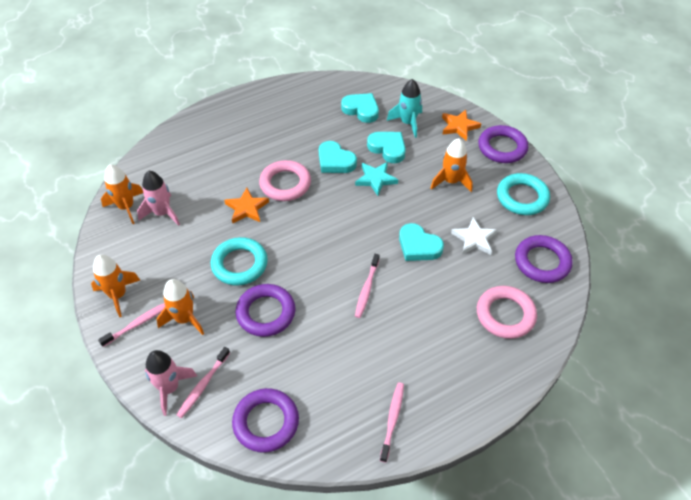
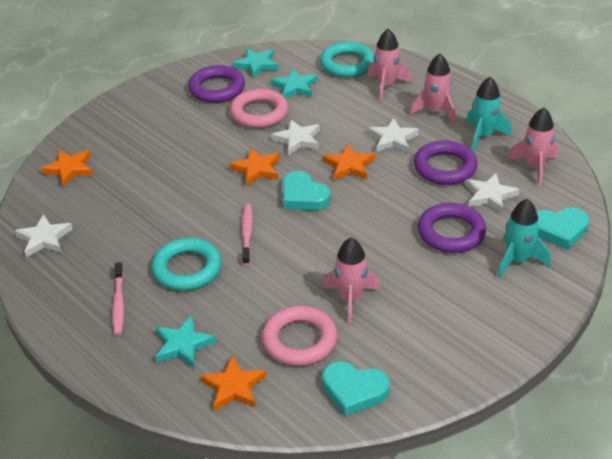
orange rocket: 4 -> 0
orange star: 2 -> 4
pink rocket: 2 -> 4
pink toothbrush: 4 -> 2
purple ring: 4 -> 3
turquoise heart: 4 -> 3
turquoise rocket: 1 -> 2
turquoise star: 1 -> 3
white star: 1 -> 4

